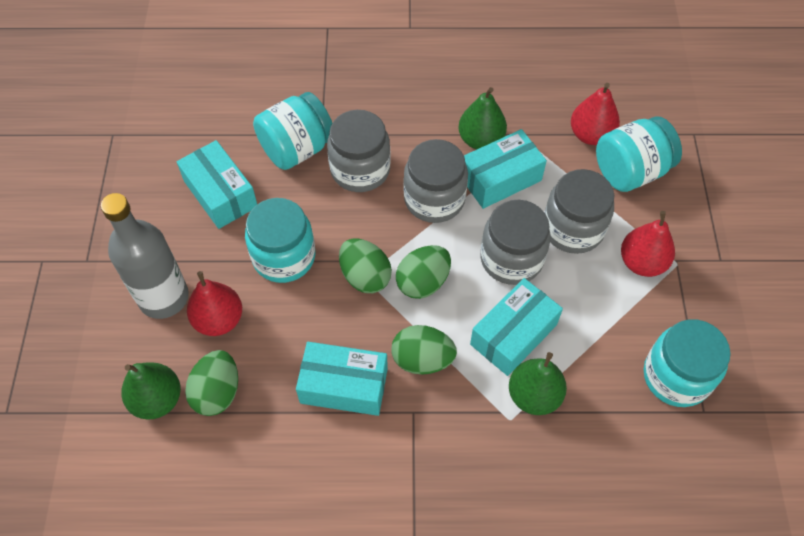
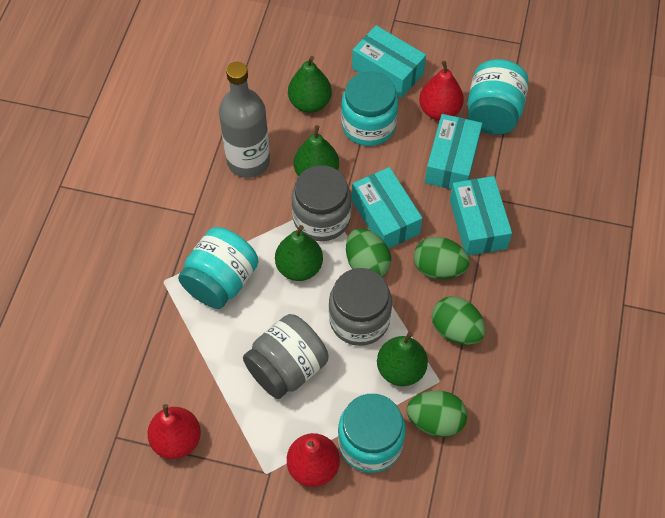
green pear: 3 -> 4
grey jar: 4 -> 3

